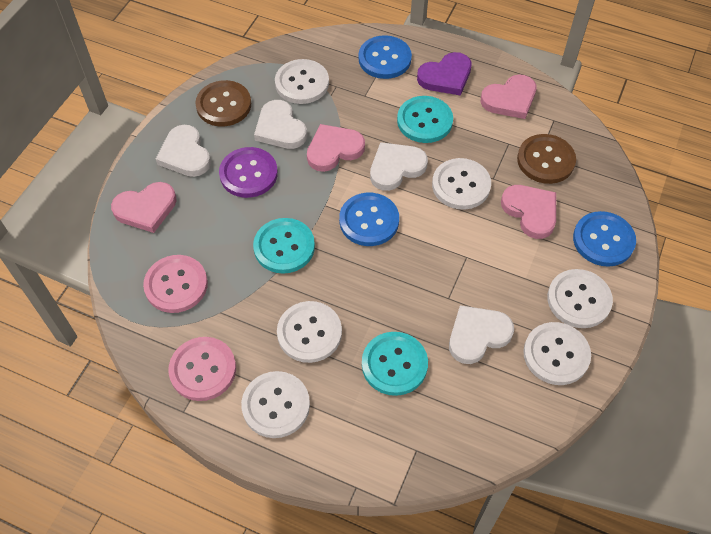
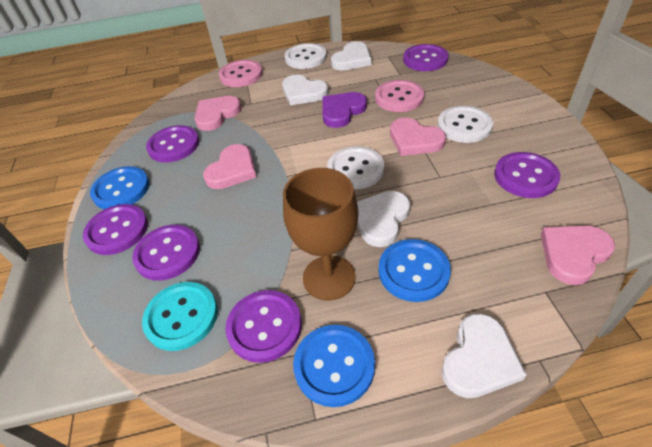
brown button: 2 -> 0
brown goblet: 0 -> 1
purple button: 1 -> 6
turquoise button: 3 -> 1
white button: 6 -> 3

